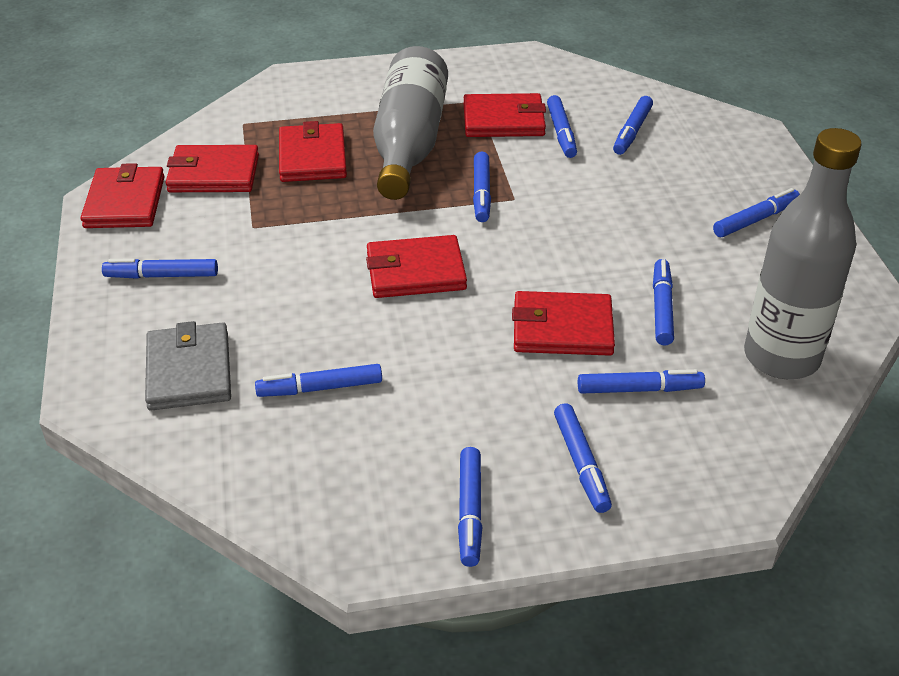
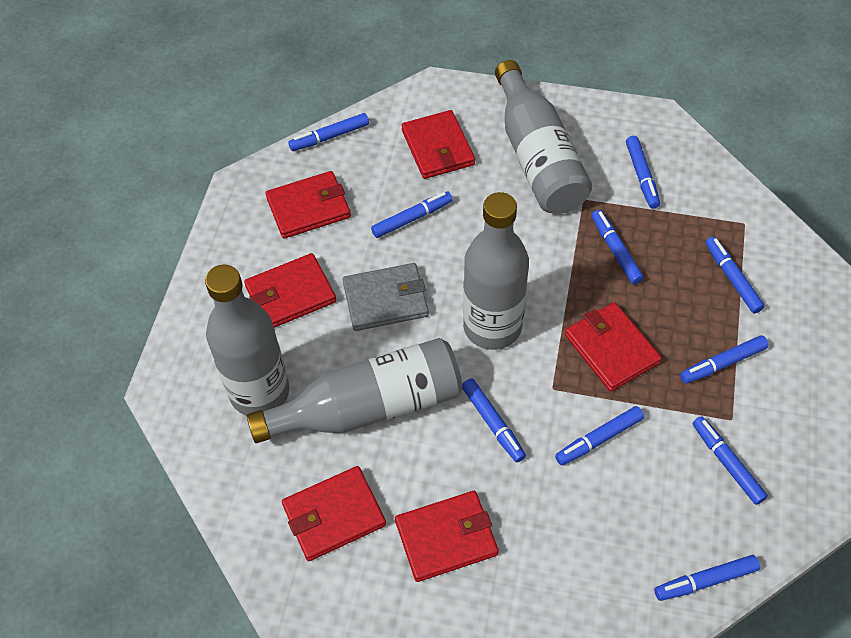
grey bottle: 2 -> 4

